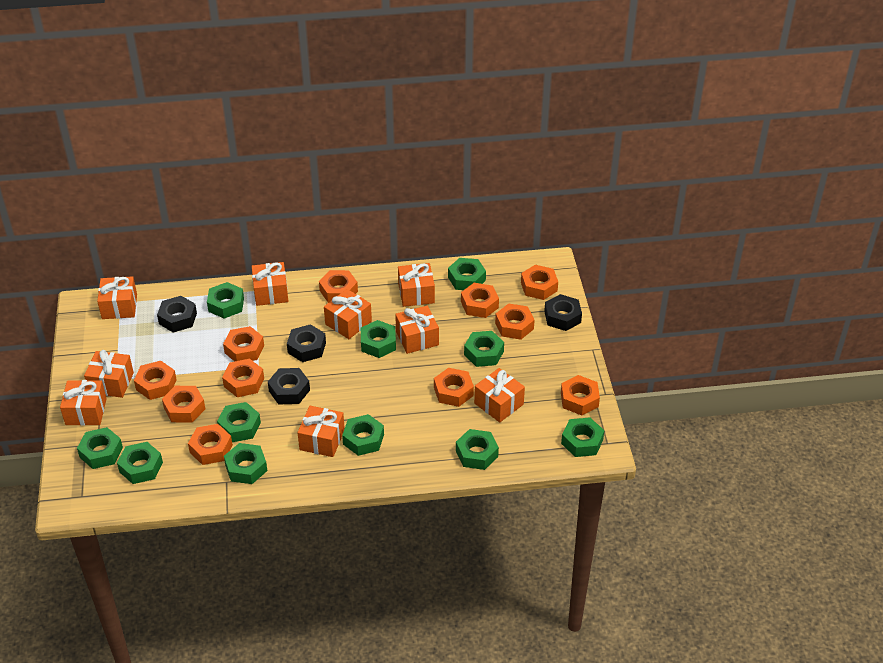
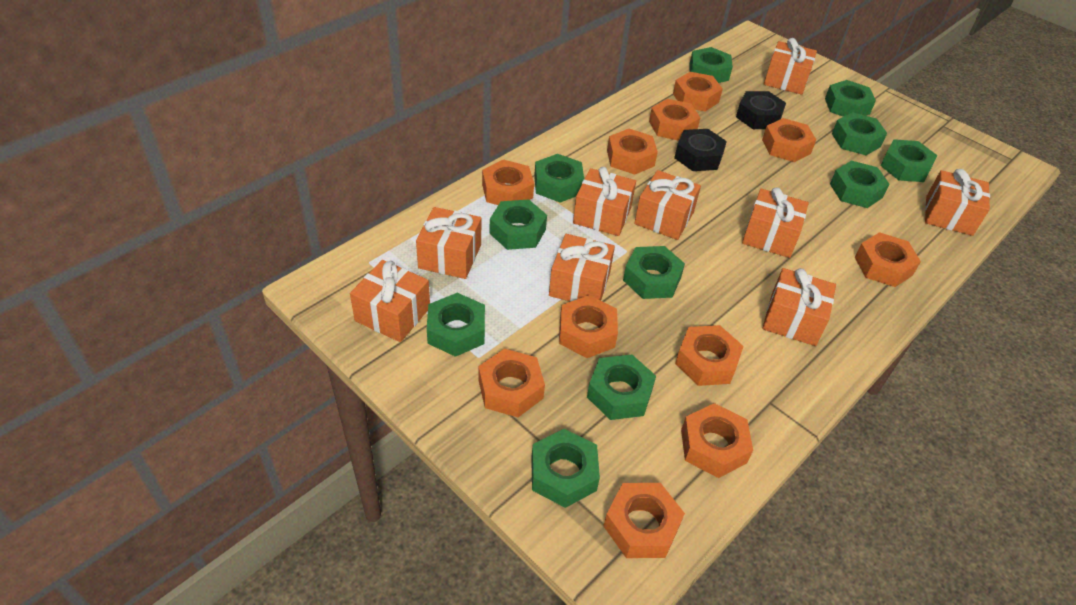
black nut: 4 -> 2

